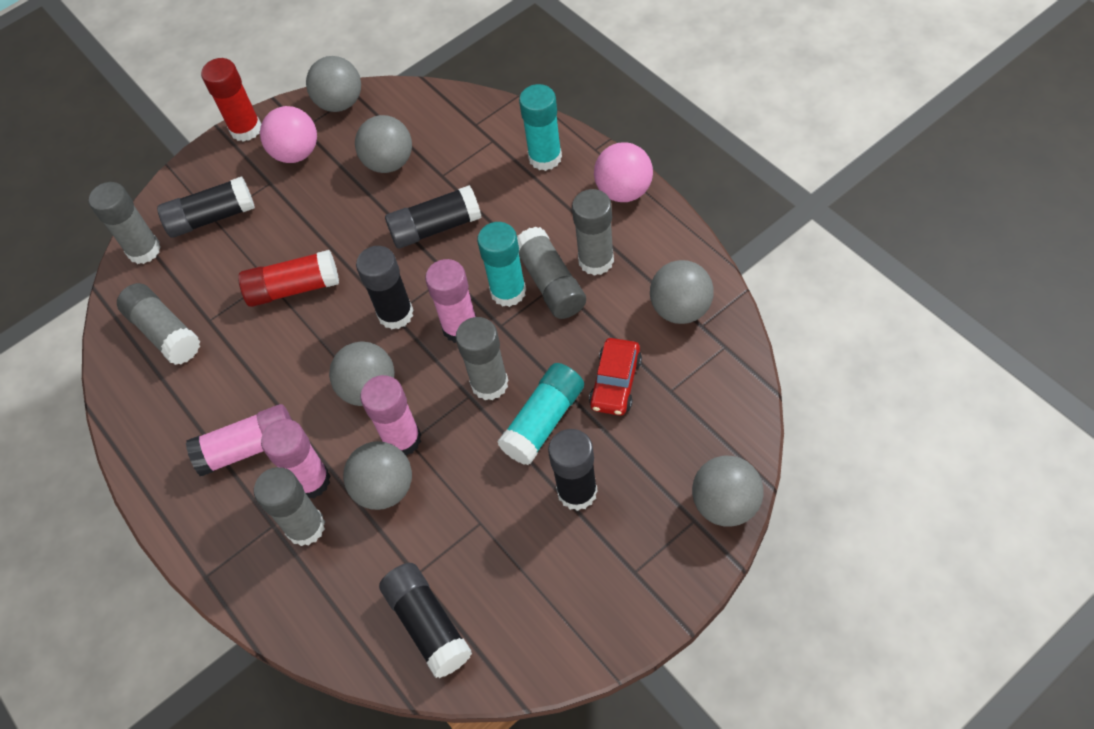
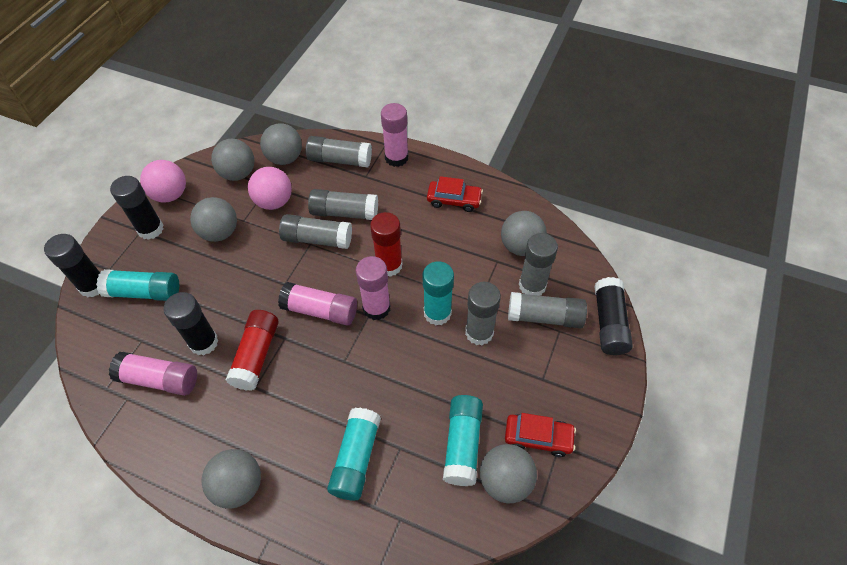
black glue stick: 5 -> 4
red car: 1 -> 2
turquoise glue stick: 3 -> 4

